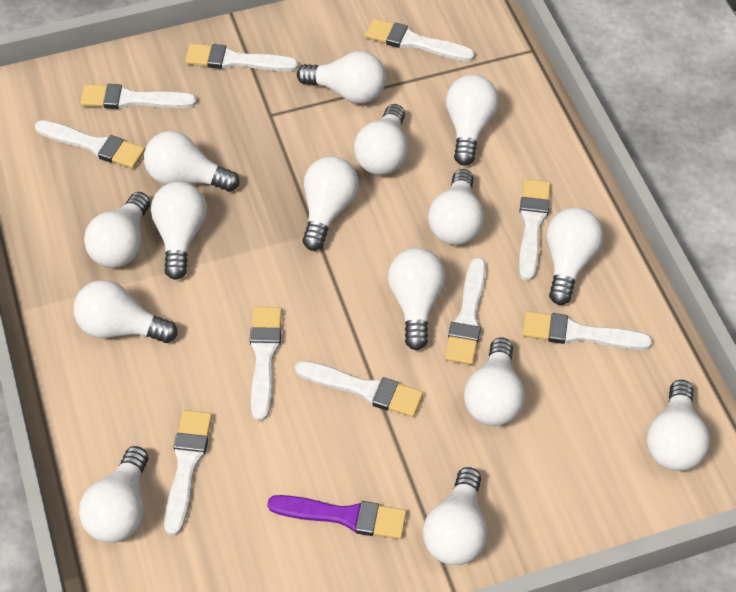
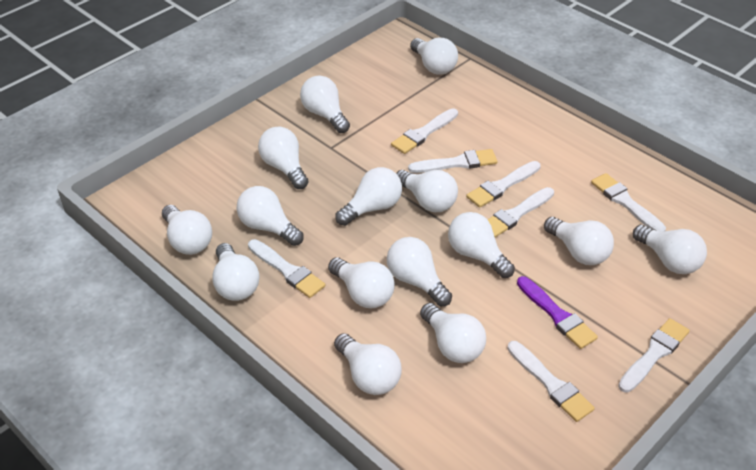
white brush: 10 -> 8

